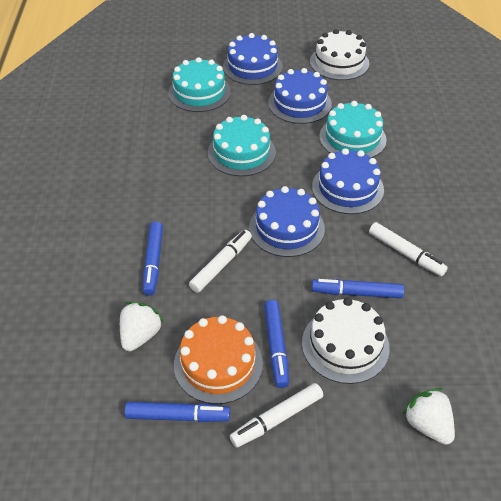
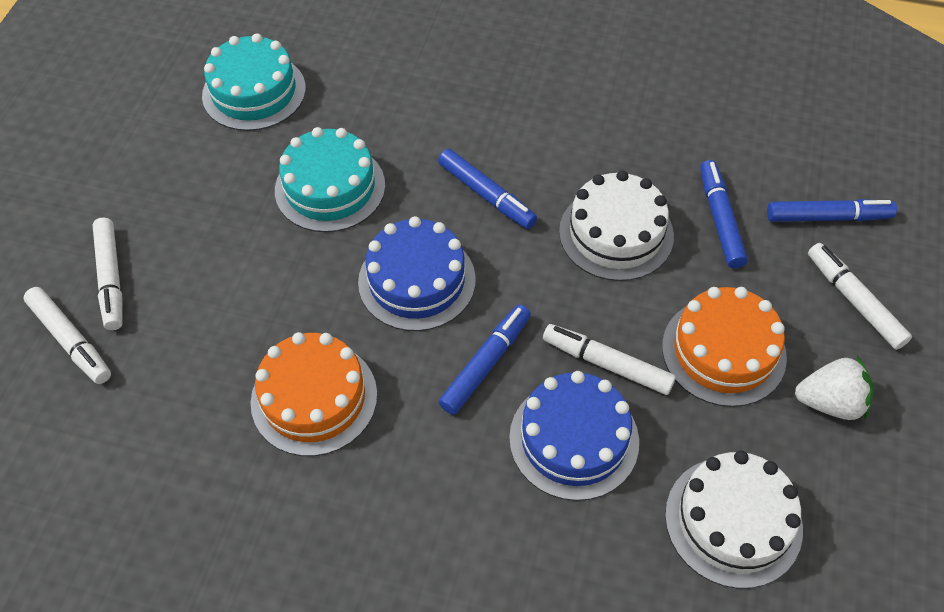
blue cake: 4 -> 2
orange cake: 1 -> 2
turquoise cake: 3 -> 2
white marker: 3 -> 4
white strawberry: 2 -> 1

